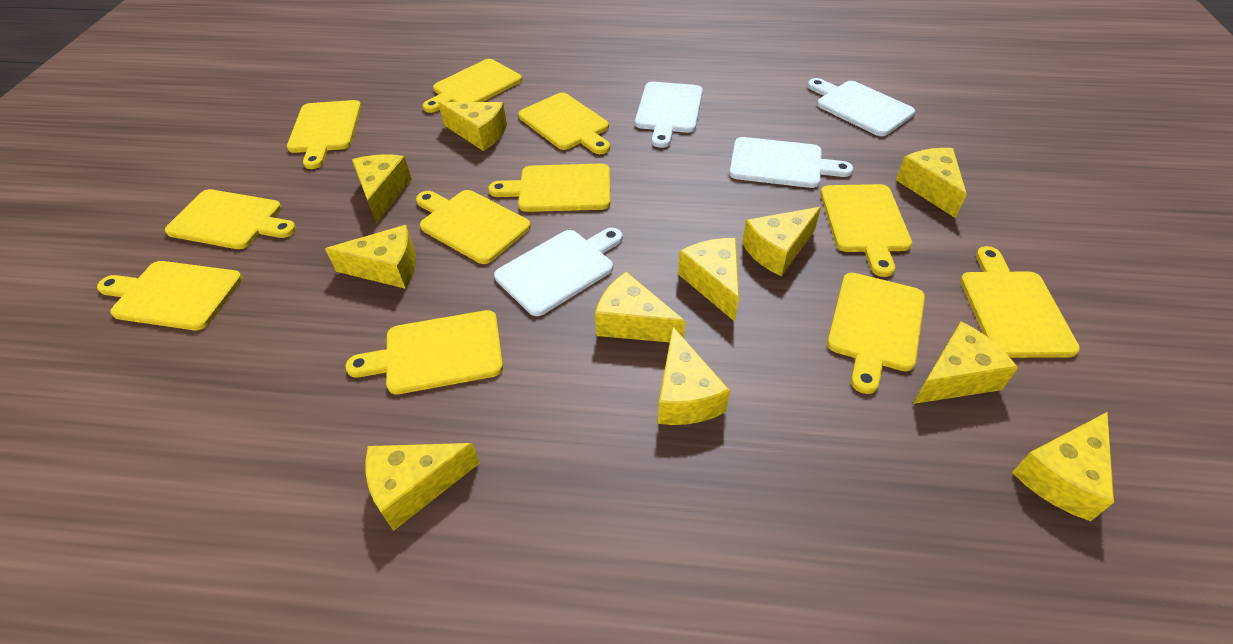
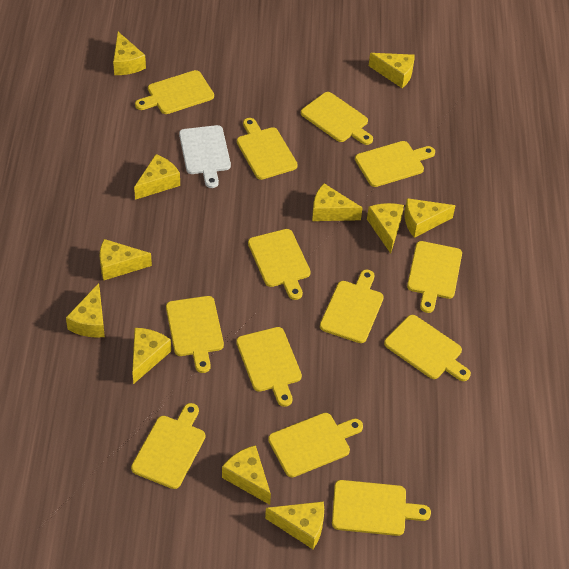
white cutting board: 4 -> 1
yellow cutting board: 11 -> 13

